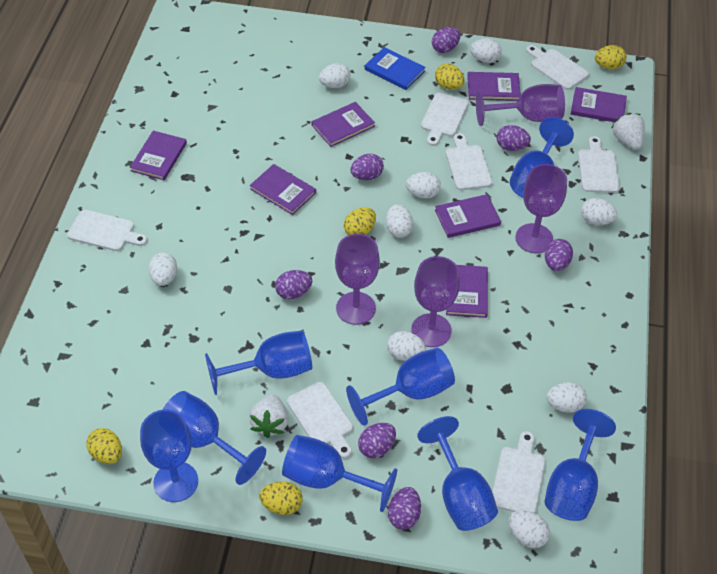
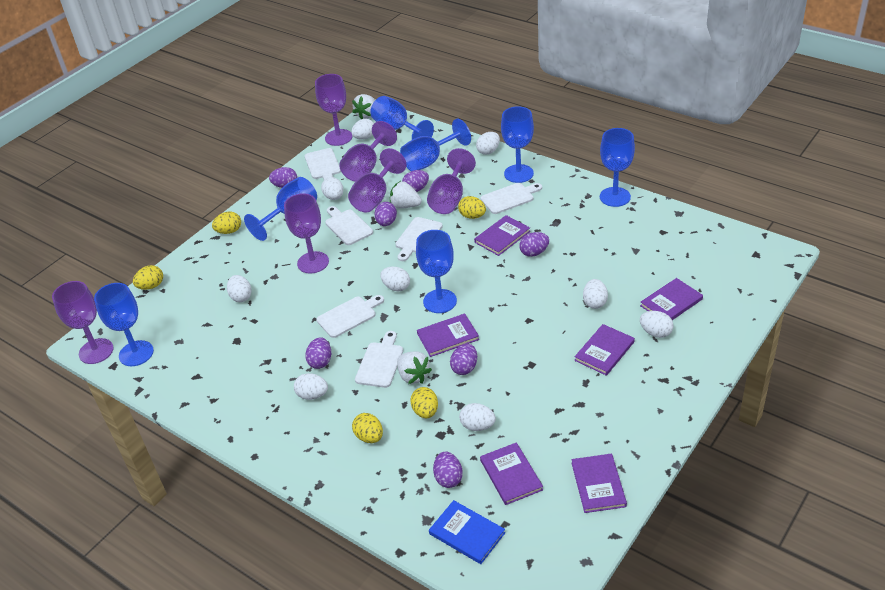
blue goblet: 8 -> 7
purple book: 7 -> 6
purple goblet: 4 -> 6
white cutting board: 7 -> 6
white strawberry: 2 -> 3

